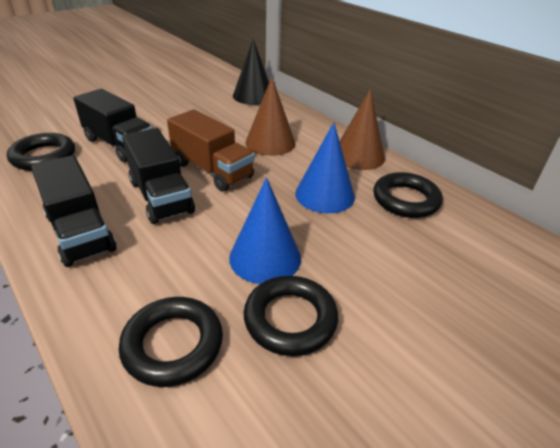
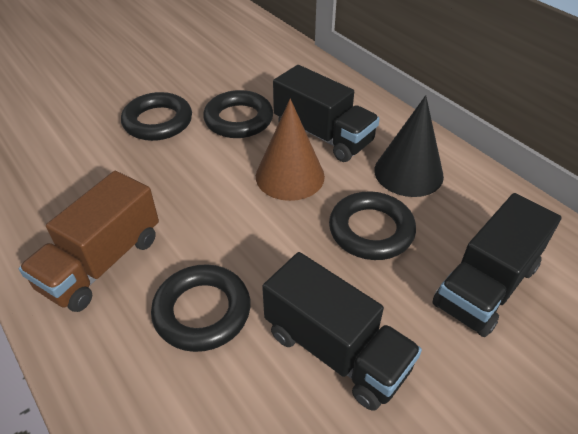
blue cone: 2 -> 0
brown cone: 2 -> 1

